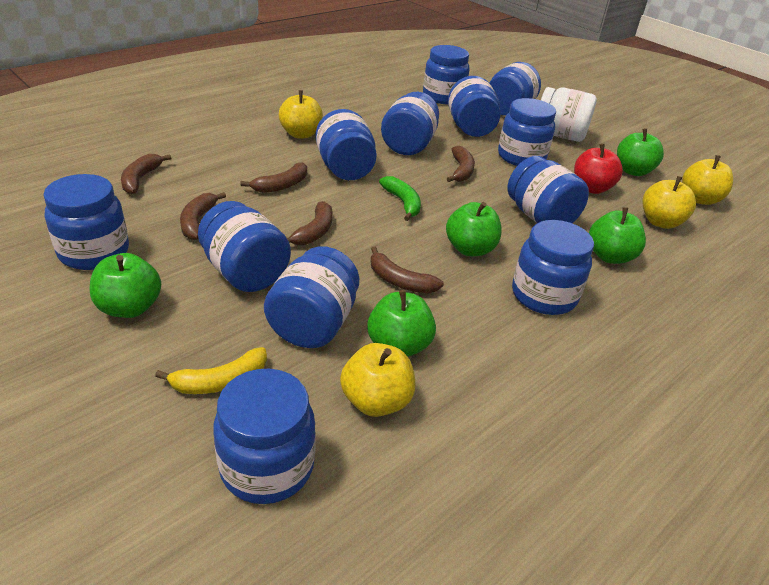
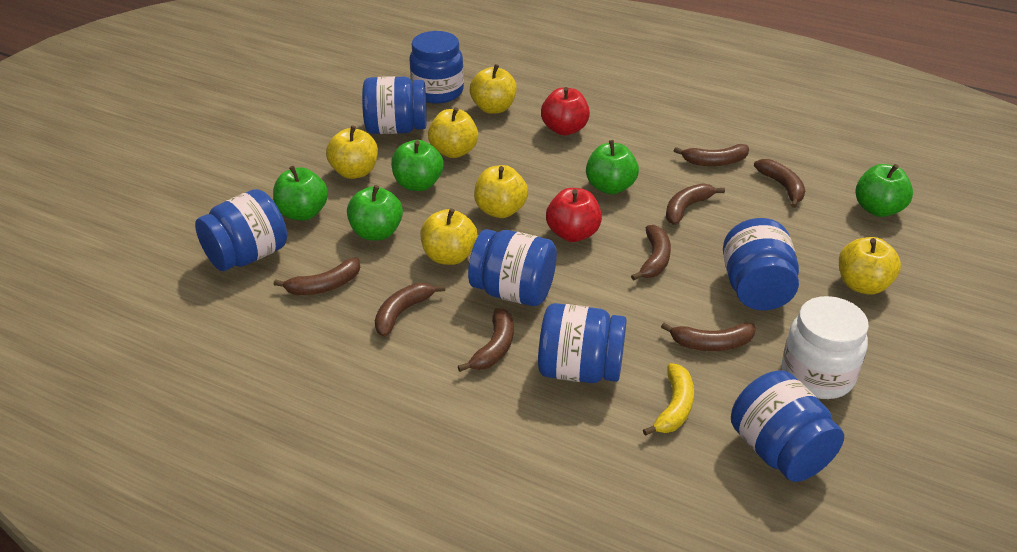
blue jar: 12 -> 7
brown banana: 6 -> 8
green banana: 1 -> 0
red apple: 1 -> 2
yellow apple: 4 -> 6

